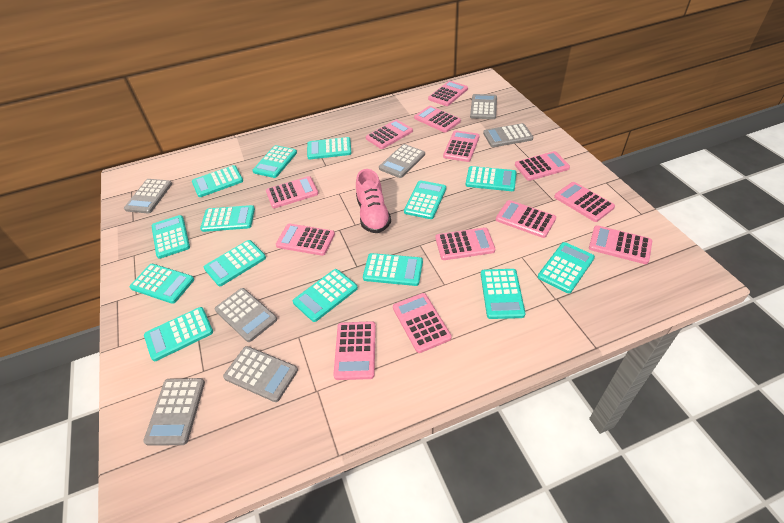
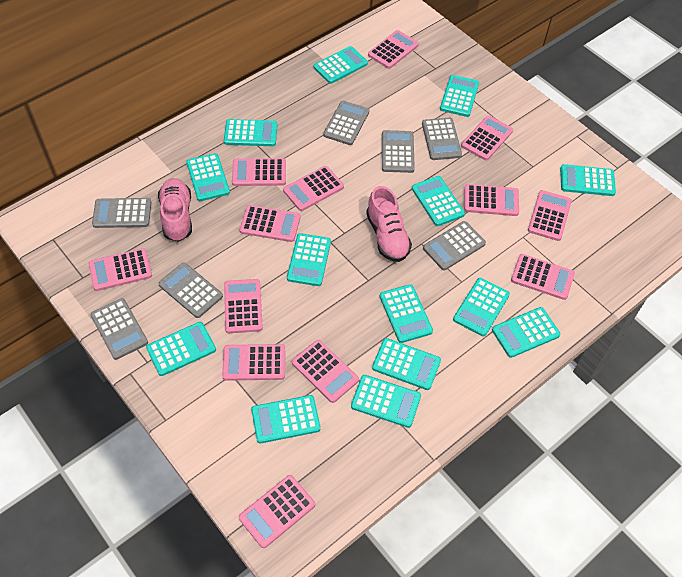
pink shoe: 1 -> 2

